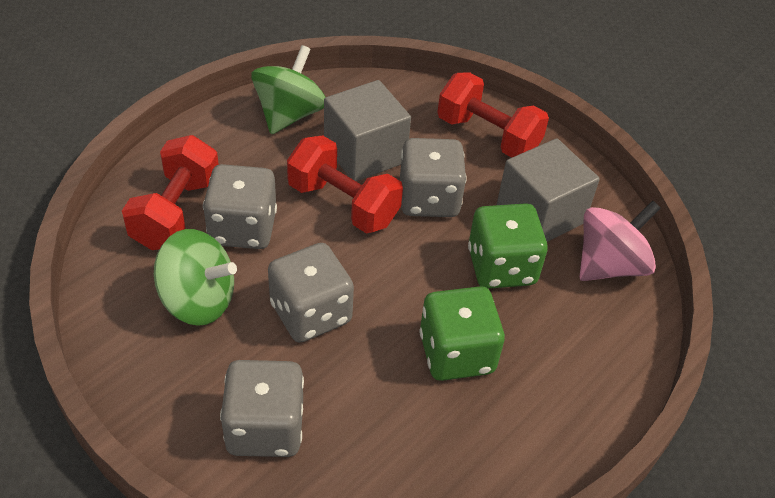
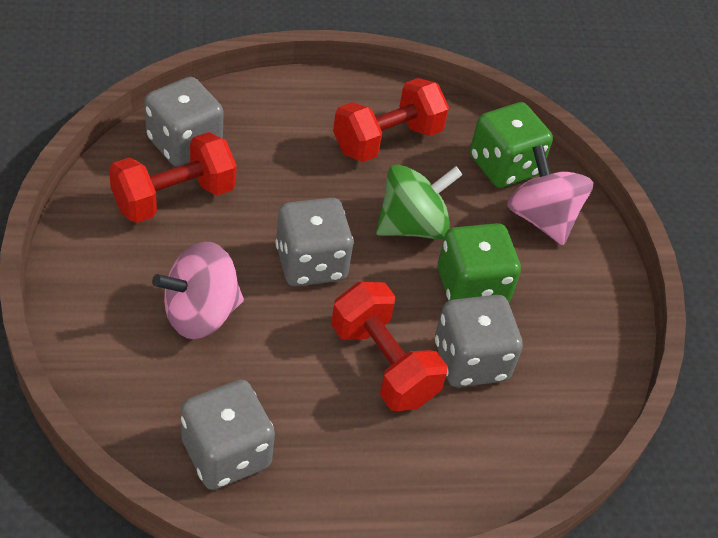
green spinning top: 2 -> 1
grey cube: 2 -> 0
pink spinning top: 1 -> 2

